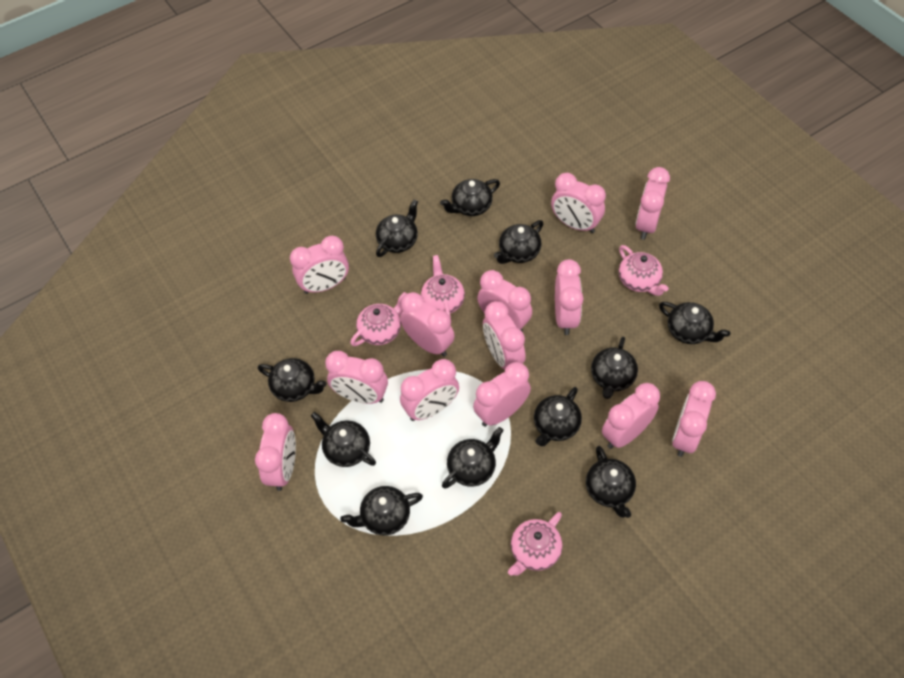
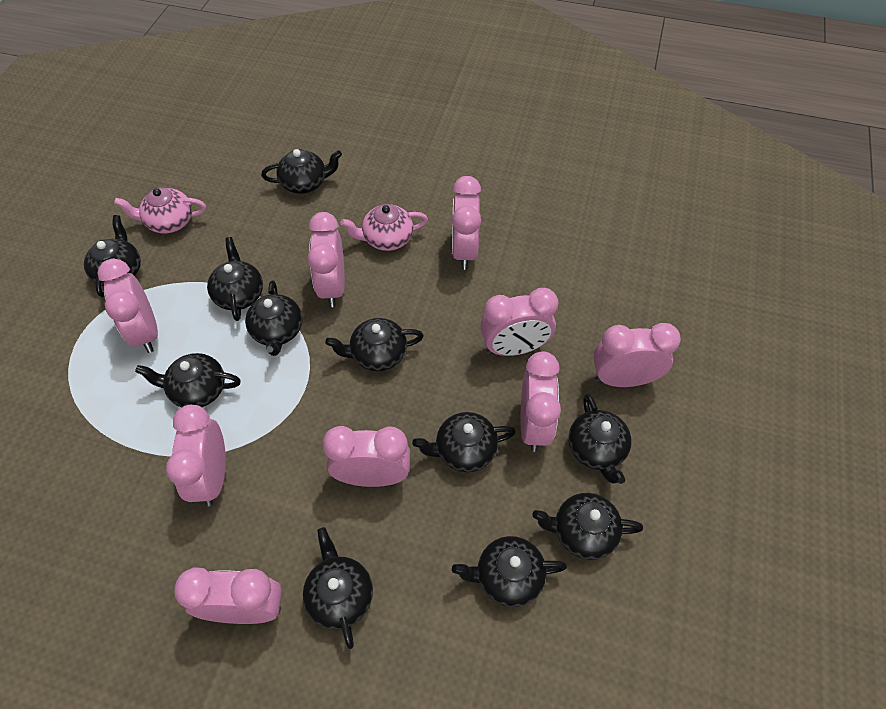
pink clock: 13 -> 9
pink teapot: 4 -> 2

